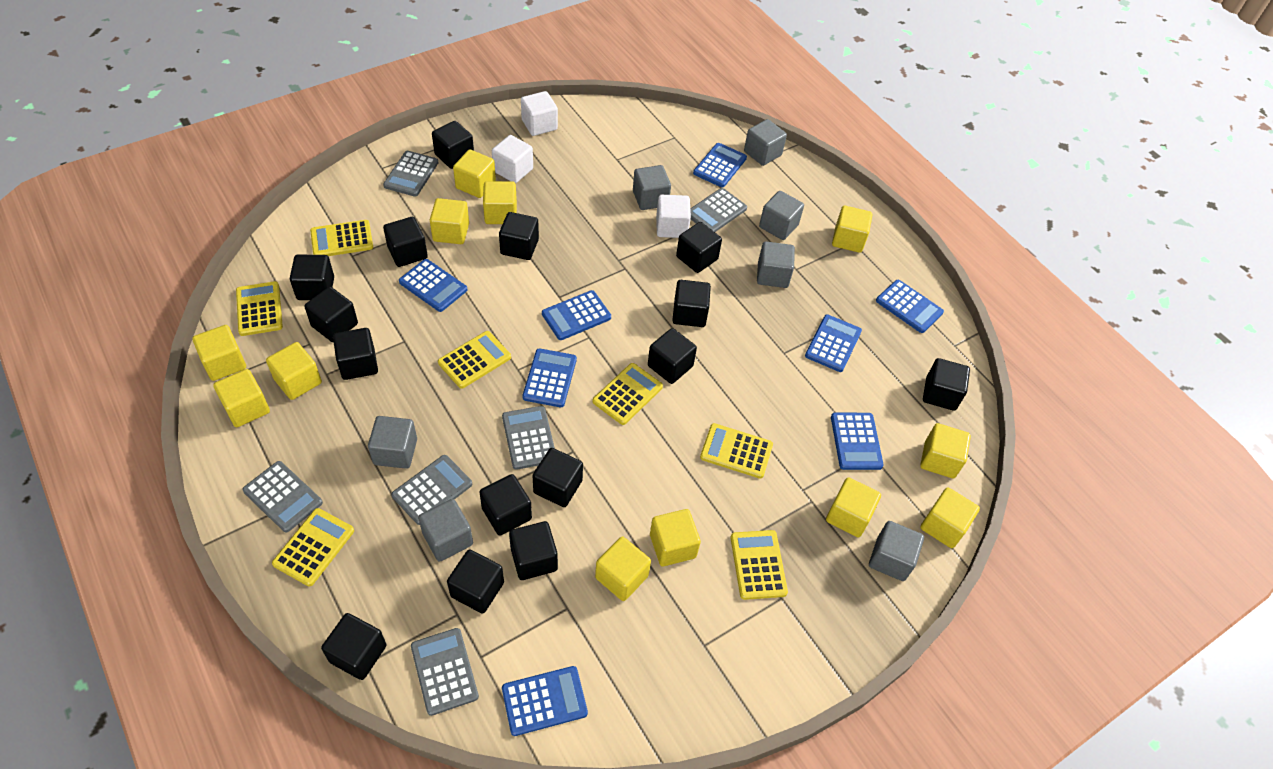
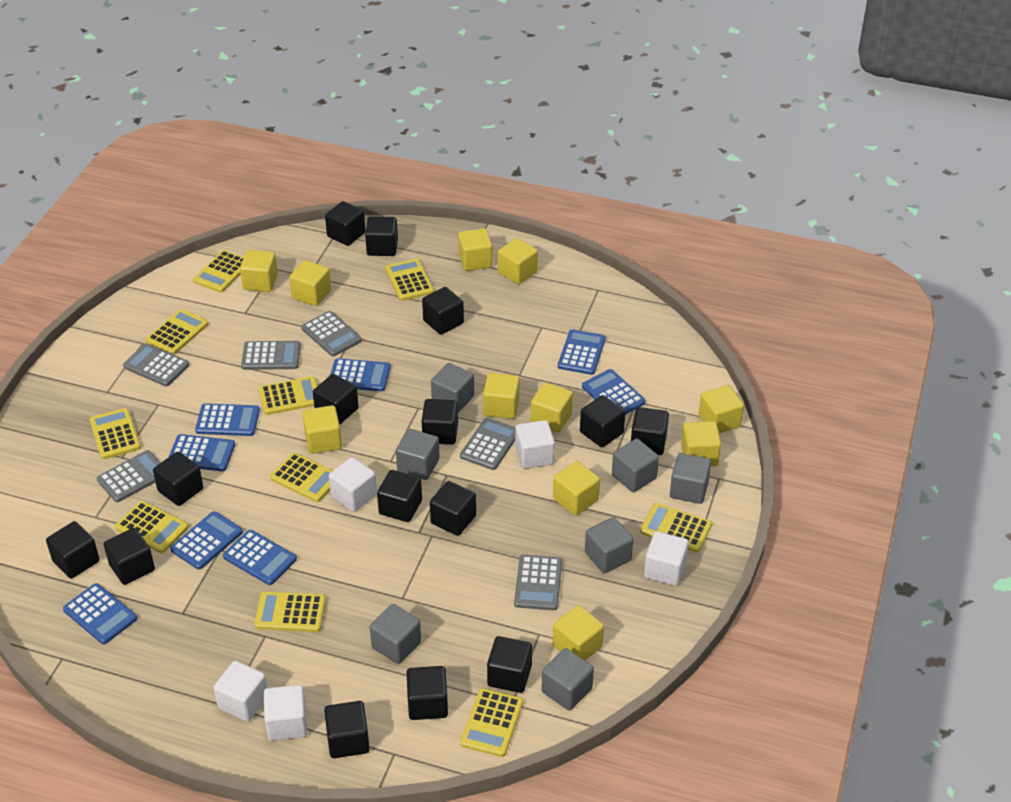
white cube: 3 -> 5
yellow calculator: 7 -> 10
yellow cube: 12 -> 11

